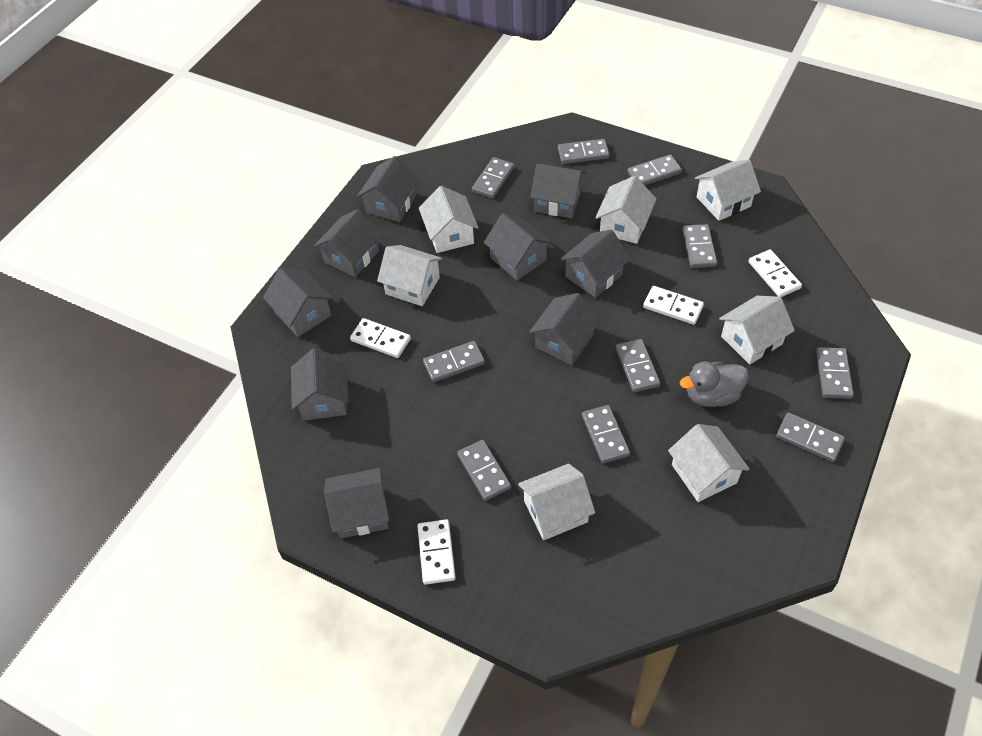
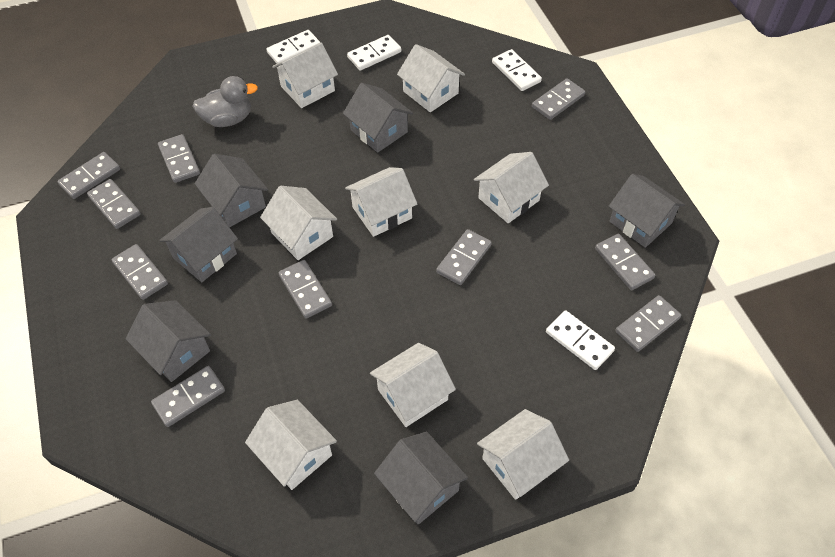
grey house: 9 -> 6
white house: 7 -> 8

